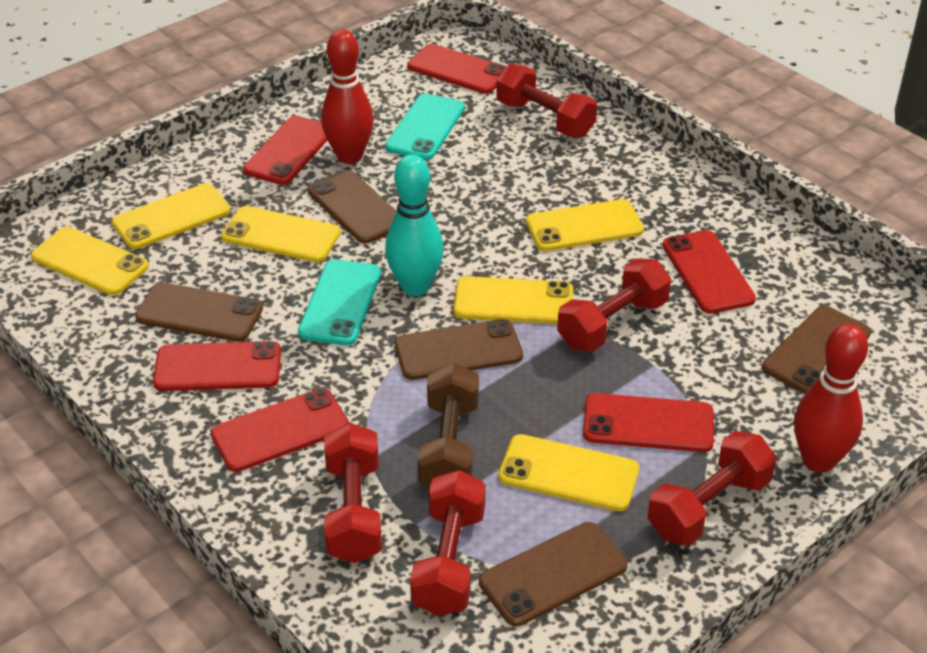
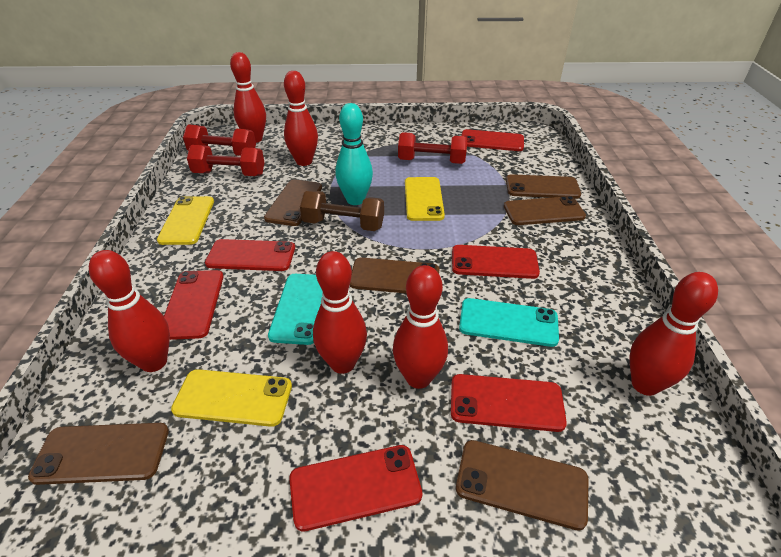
brown phone: 5 -> 6
red bowling pin: 2 -> 6
red dumbbell: 5 -> 3
yellow phone: 6 -> 3

